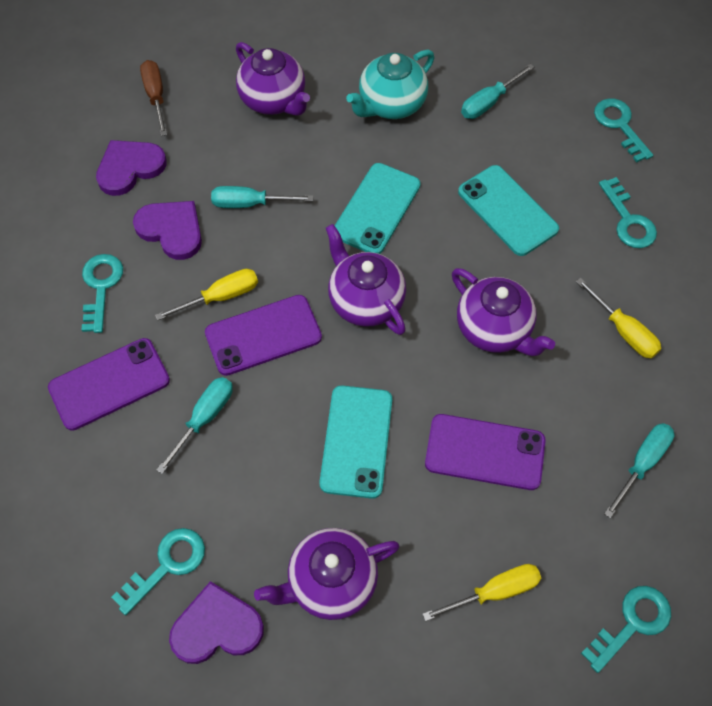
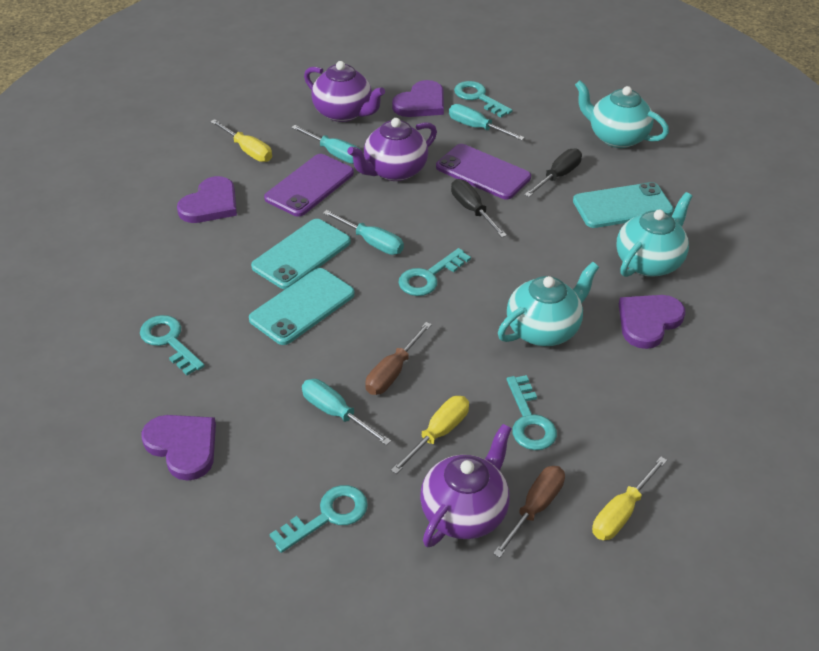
black screwdriver: 0 -> 2
brown screwdriver: 1 -> 2
purple heart: 3 -> 4
purple phone: 3 -> 2
purple teapot: 4 -> 3
turquoise teapot: 1 -> 3

